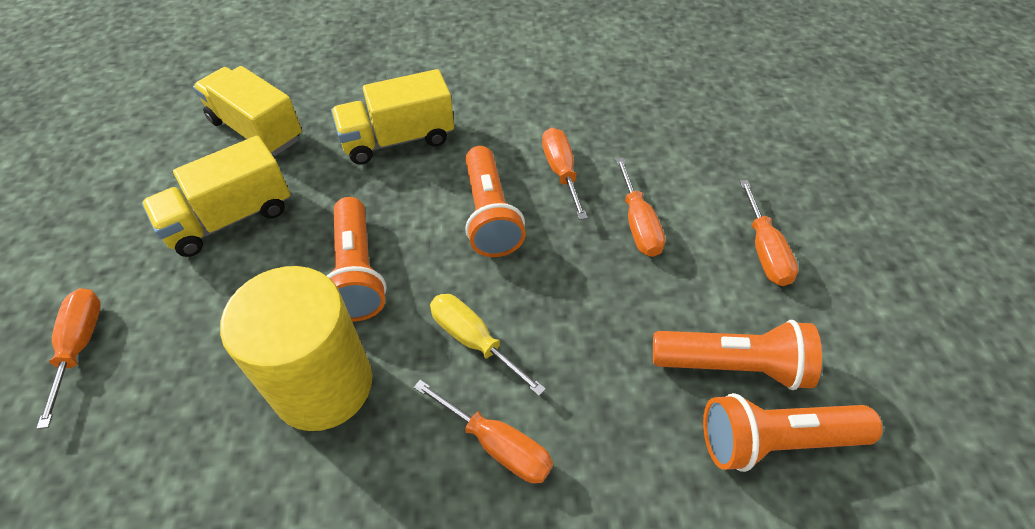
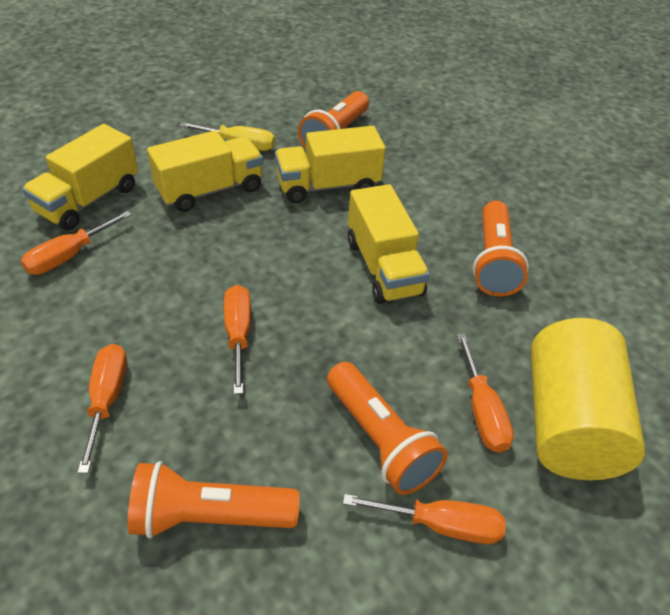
yellow truck: 3 -> 4

